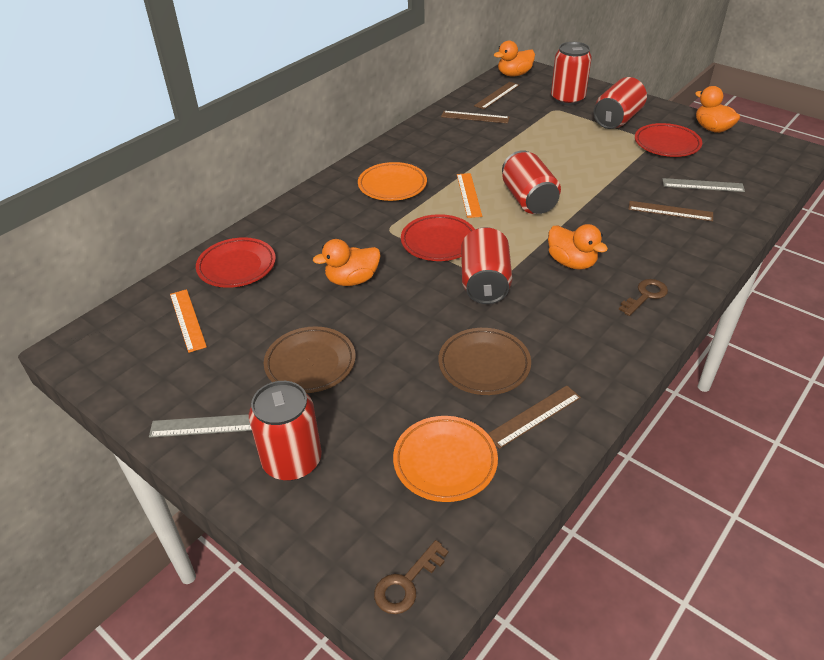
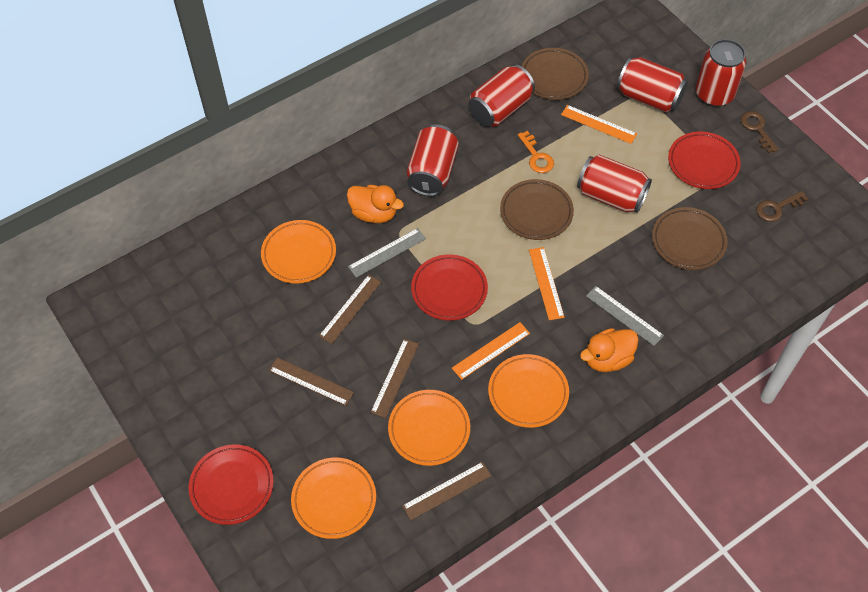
brown plate: 2 -> 3
orange duck: 4 -> 2
orange key: 0 -> 1
orange plate: 2 -> 4
orange ruler: 2 -> 3

